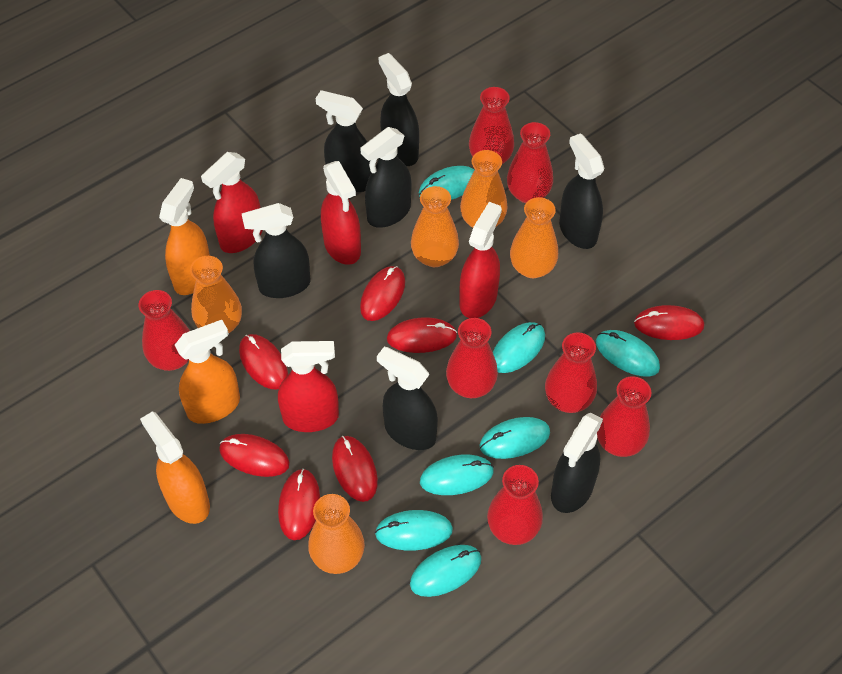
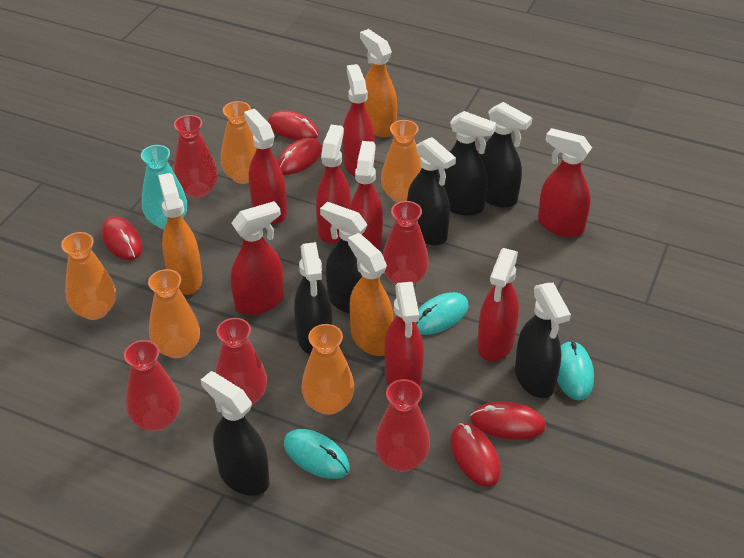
red mouse: 7 -> 5
red spray bottle: 4 -> 8
red vase: 7 -> 5
turquoise mouse: 7 -> 3
turquoise vase: 0 -> 1

